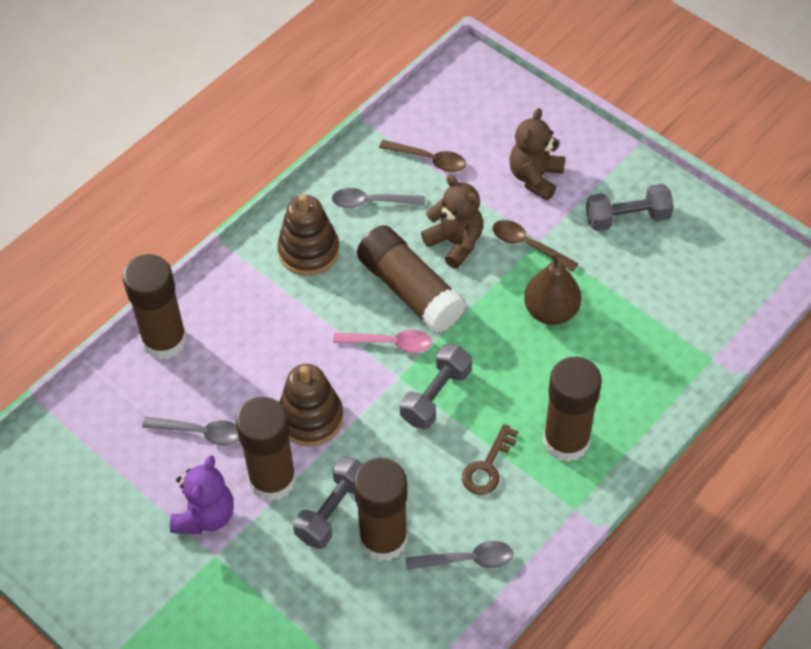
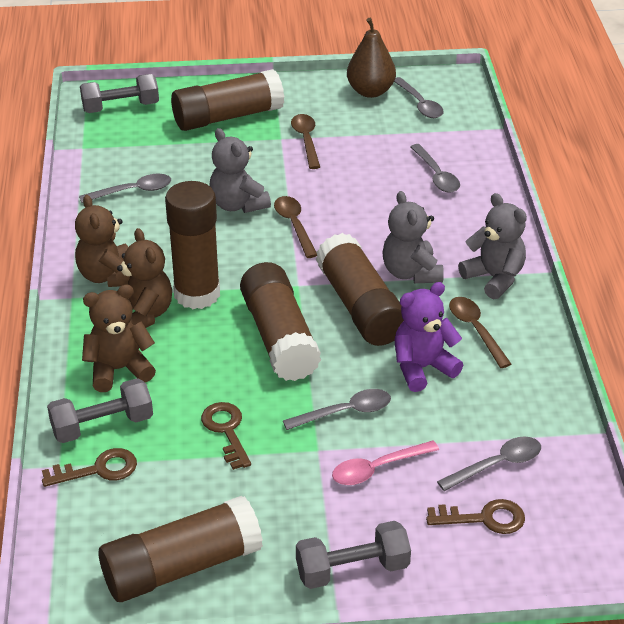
brown key: 1 -> 3
brown spoon: 2 -> 3
brown stacking toy: 2 -> 0
brown teddy bear: 2 -> 3
grey spoon: 3 -> 5
grey teddy bear: 0 -> 3

